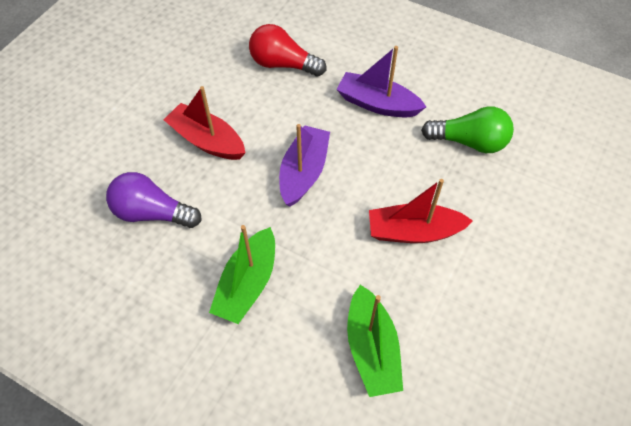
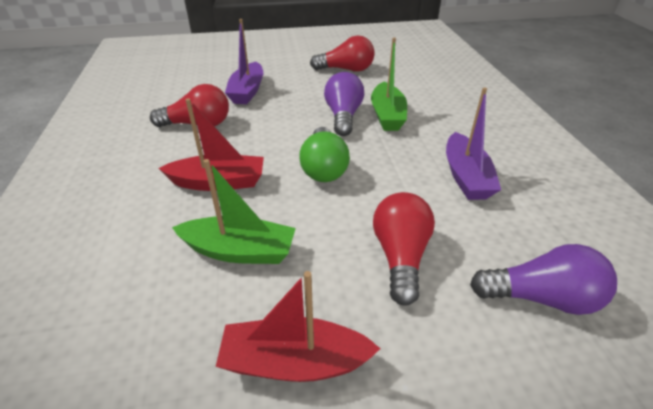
purple light bulb: 1 -> 2
red light bulb: 1 -> 3

